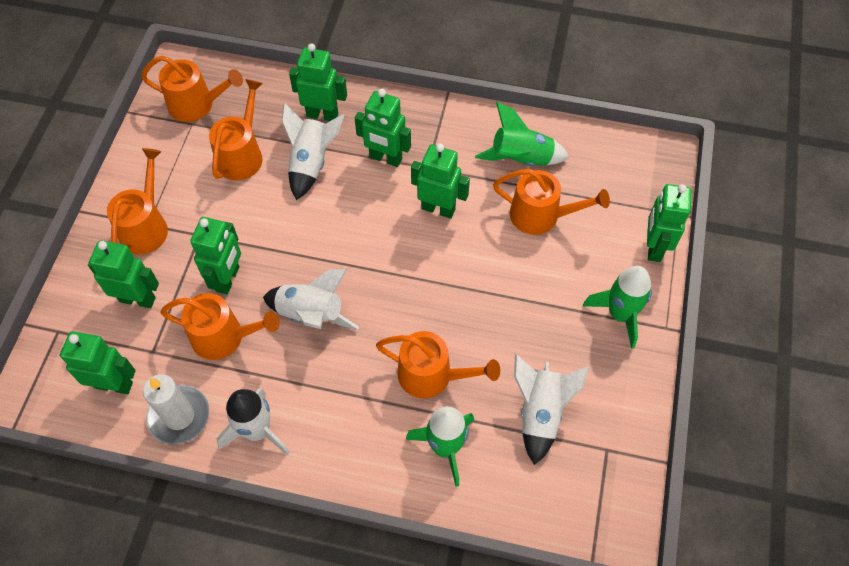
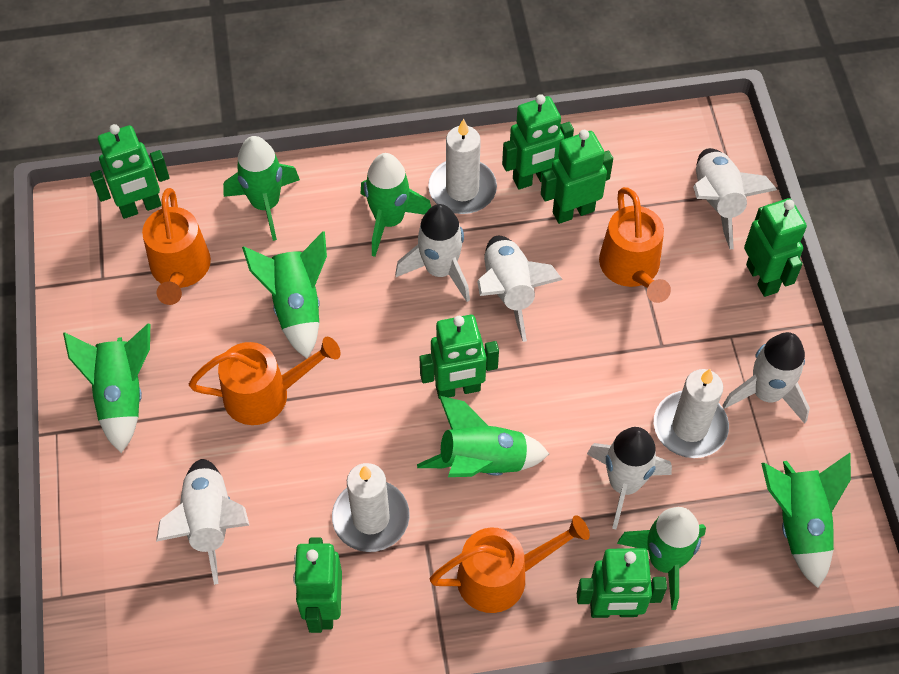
green rocket: 3 -> 7
orange watering can: 6 -> 4
white candle: 1 -> 3
white rocket: 4 -> 6

